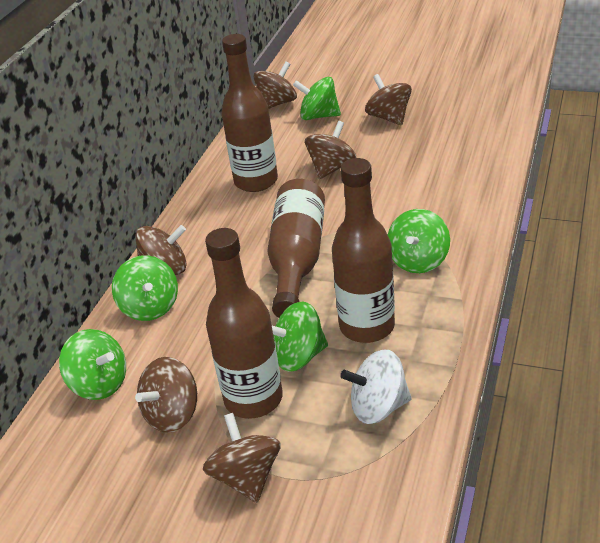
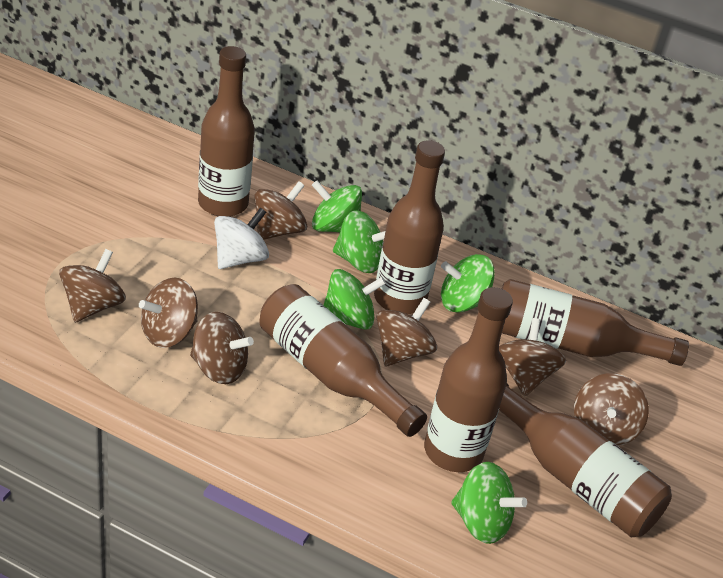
brown bottle: 4 -> 6
brown spinning top: 6 -> 7

